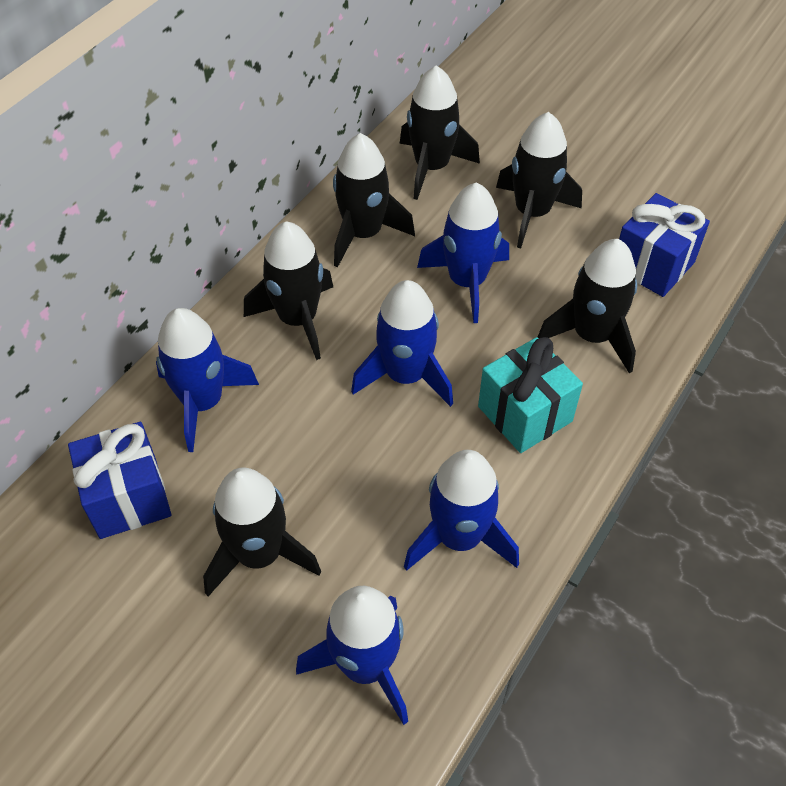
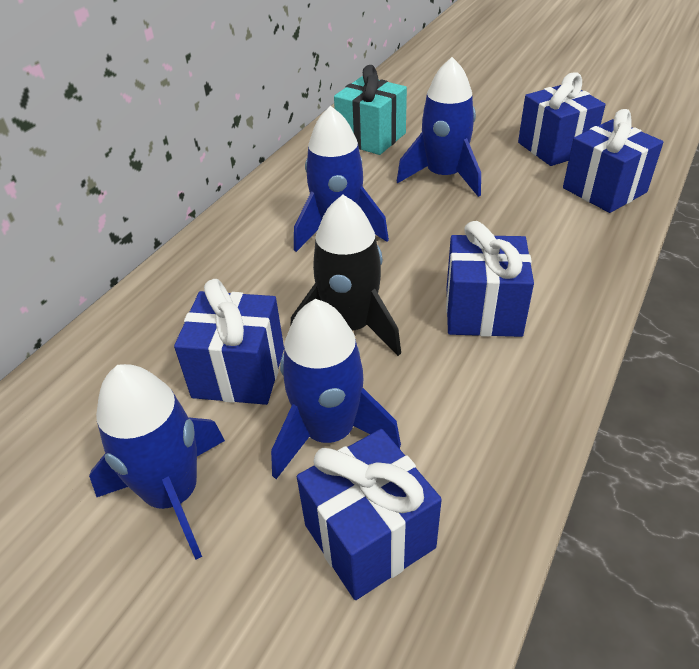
black rocket: 6 -> 1
blue gift: 2 -> 5
blue rocket: 5 -> 4

